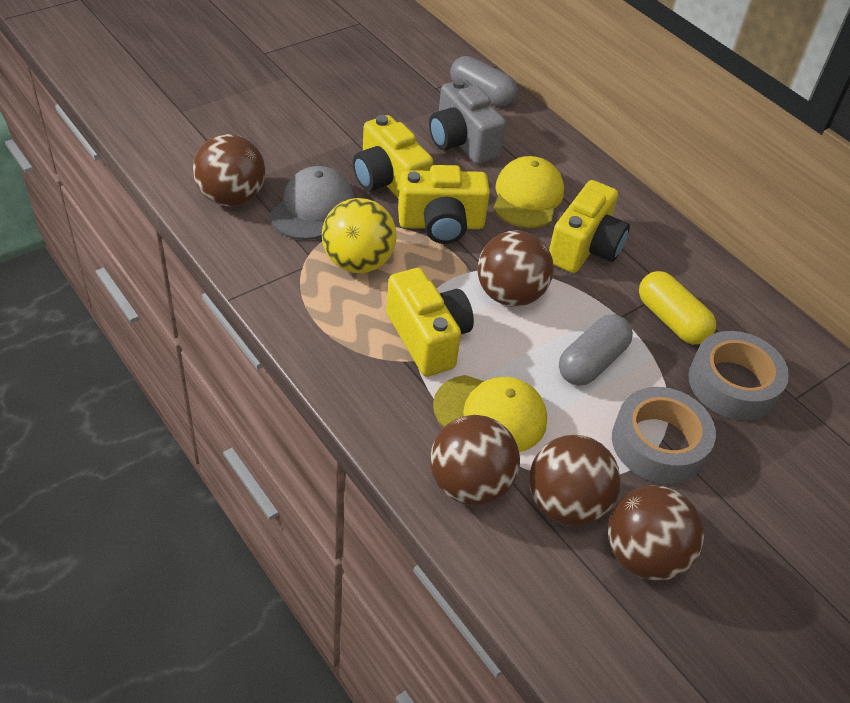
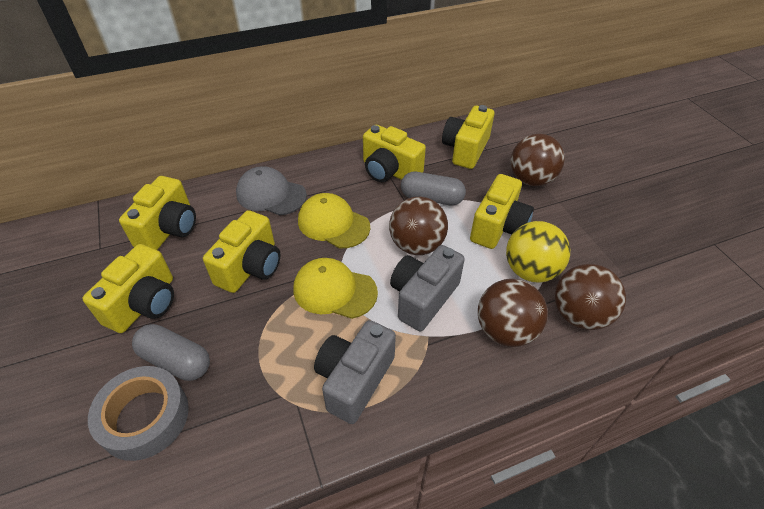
brown ball: 5 -> 4
grey camera: 1 -> 2
grey tape: 2 -> 1
yellow camera: 4 -> 6
yellow capsule: 1 -> 0

